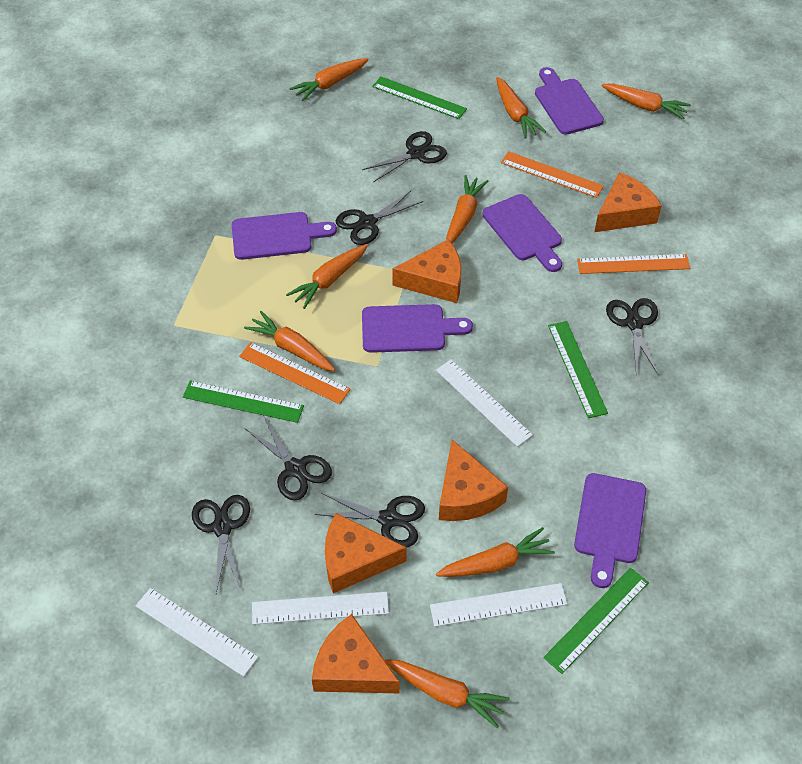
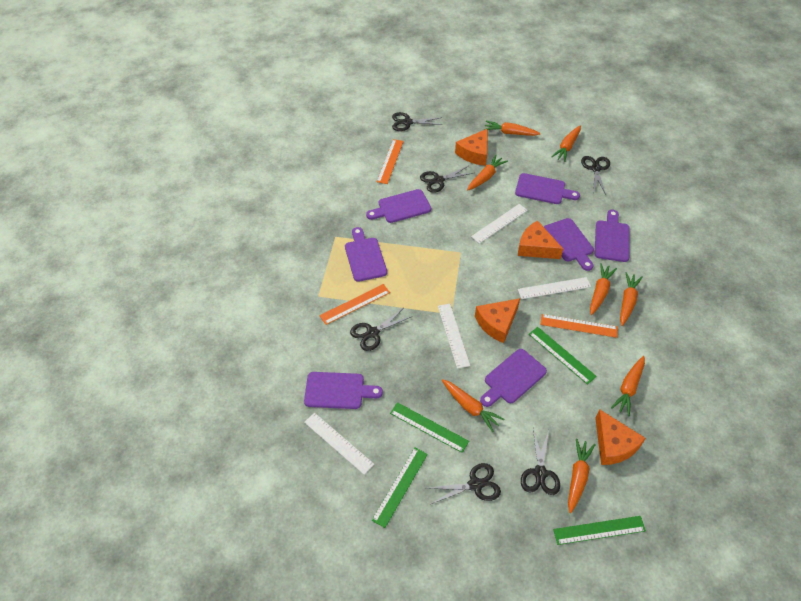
orange cheese: 5 -> 4
purple cutting board: 5 -> 7

